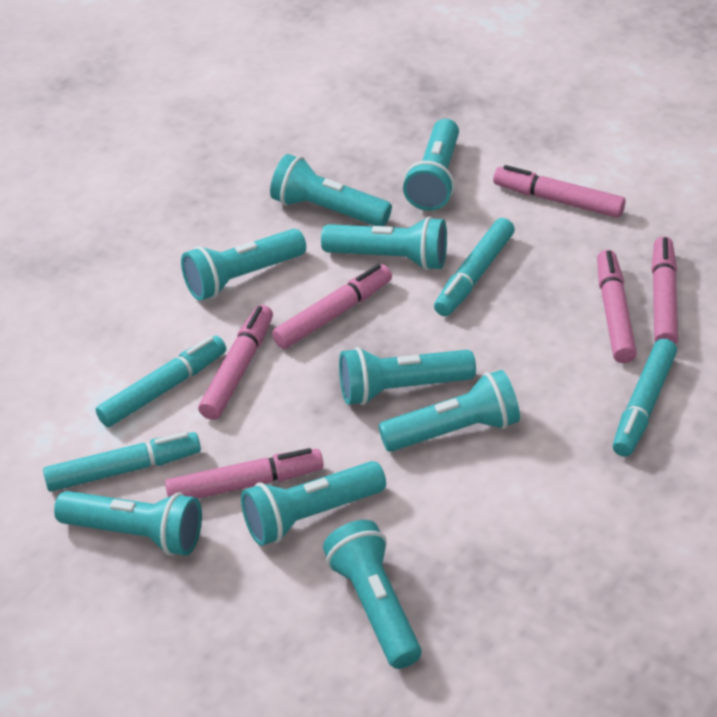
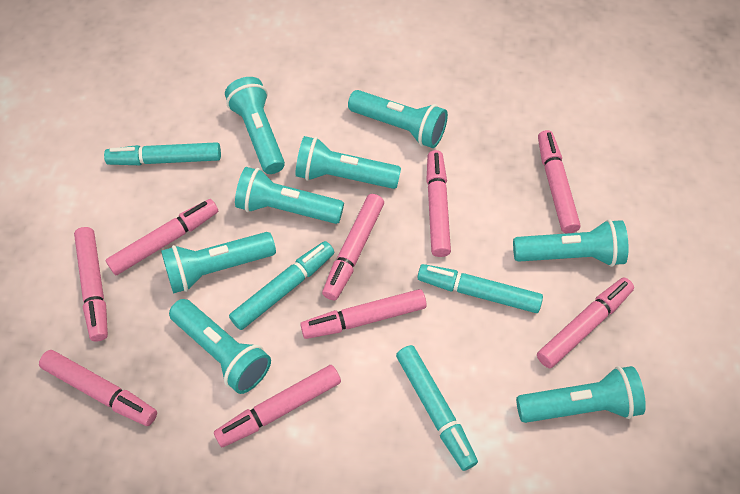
pink marker: 6 -> 9
turquoise flashlight: 9 -> 8

